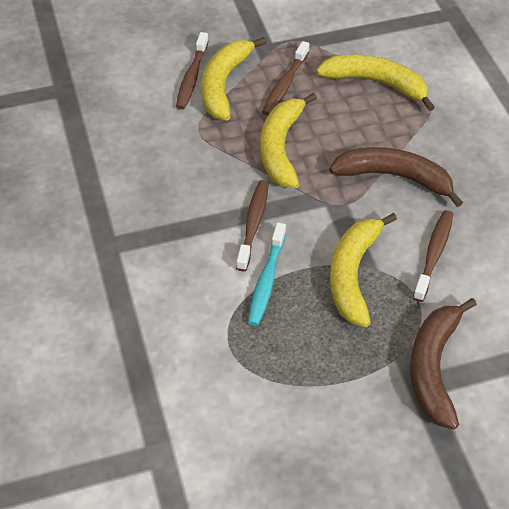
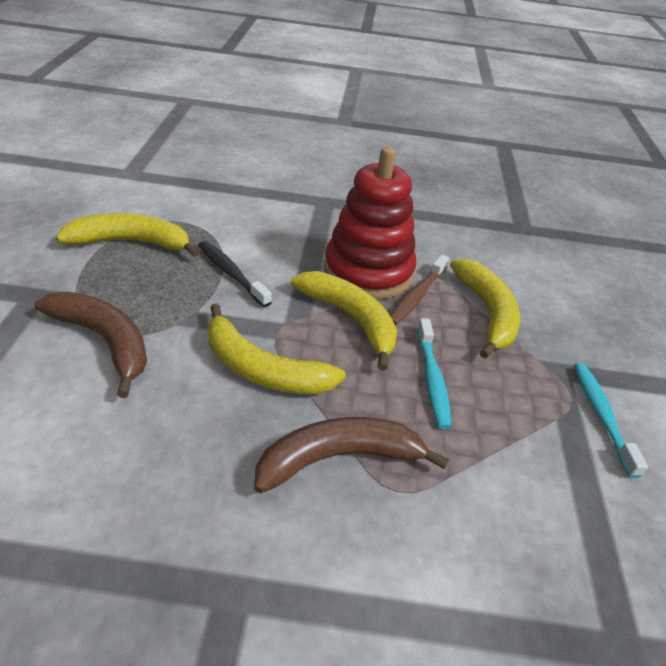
black toothbrush: 0 -> 1
brown toothbrush: 4 -> 1
red stacking toy: 0 -> 1
turquoise toothbrush: 1 -> 2

